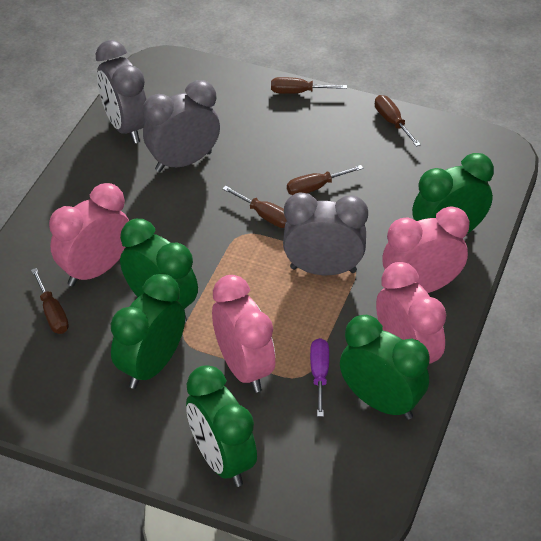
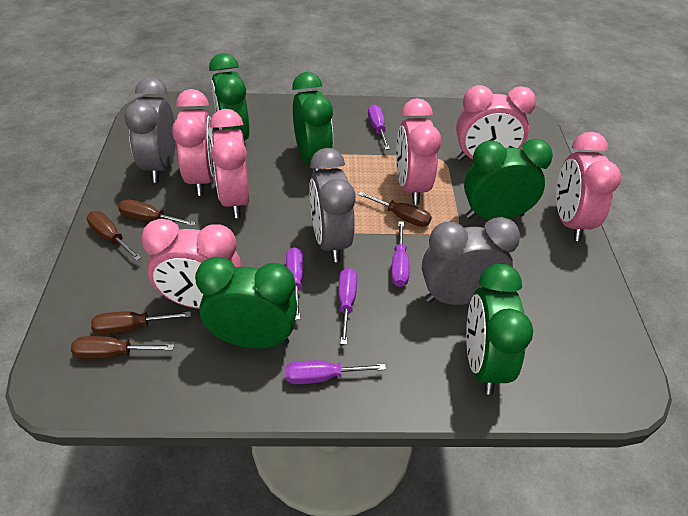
pink clock: 4 -> 6
purple screwdriver: 1 -> 5

